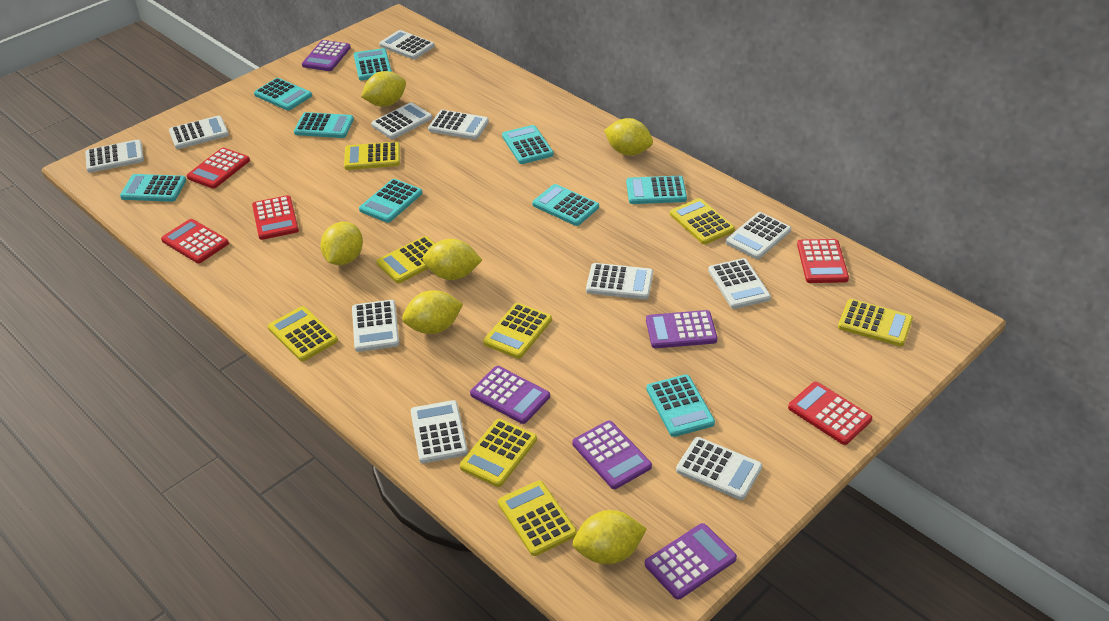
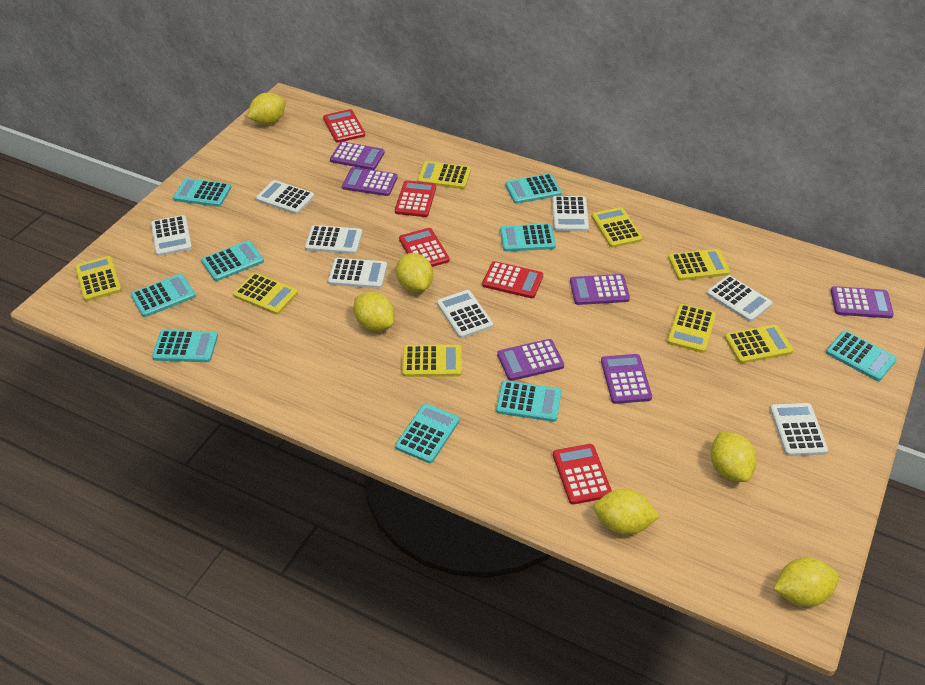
purple calculator: 5 -> 6
white calculator: 11 -> 8

